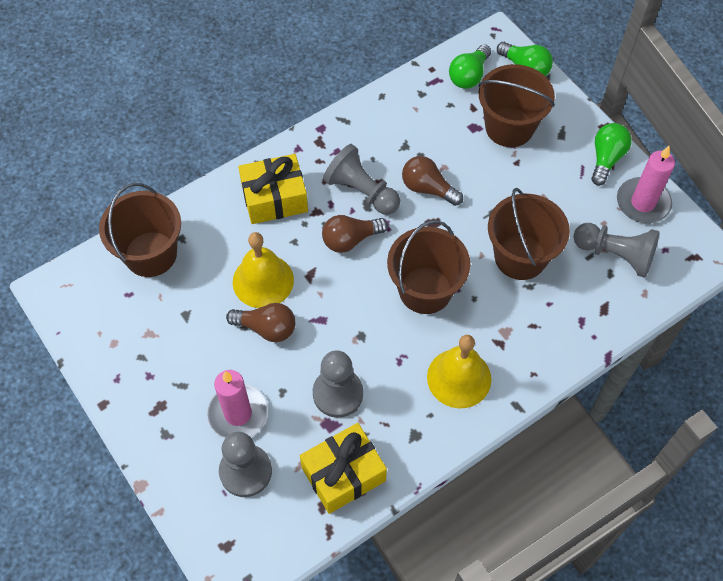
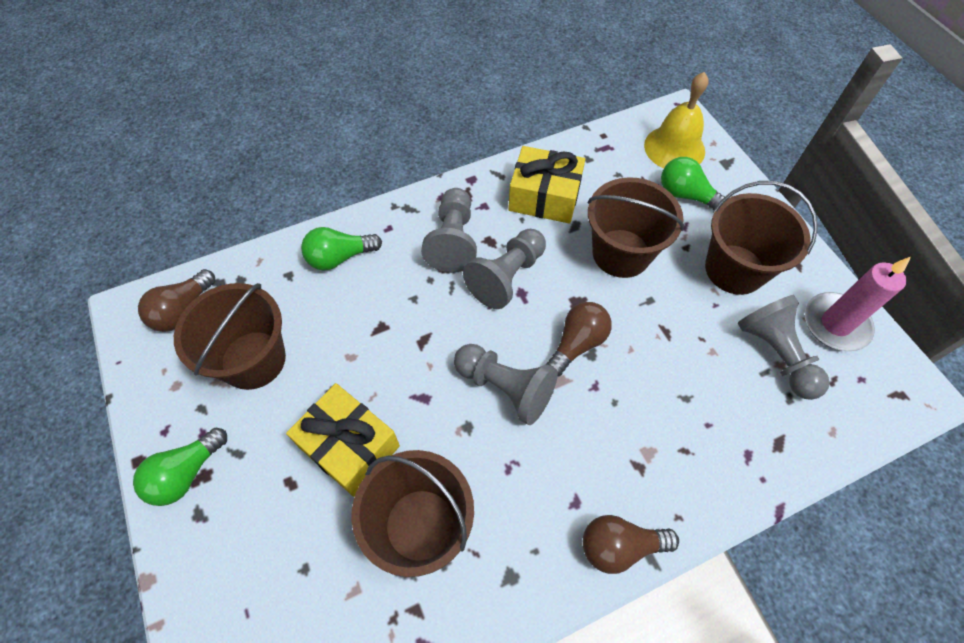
pink candle: 2 -> 1
yellow bell: 2 -> 1

